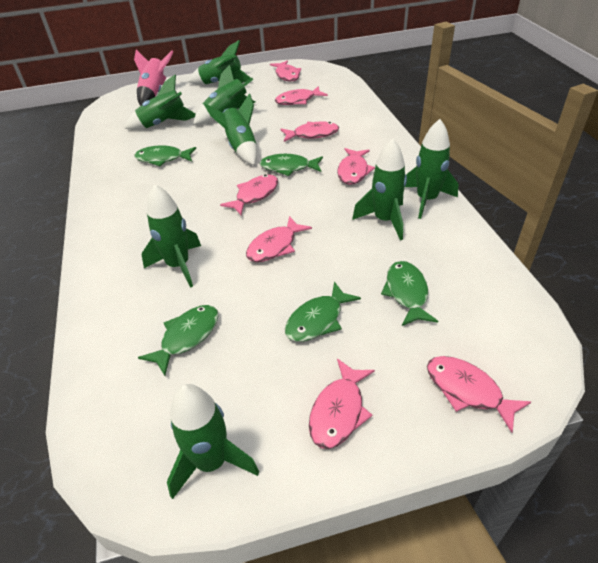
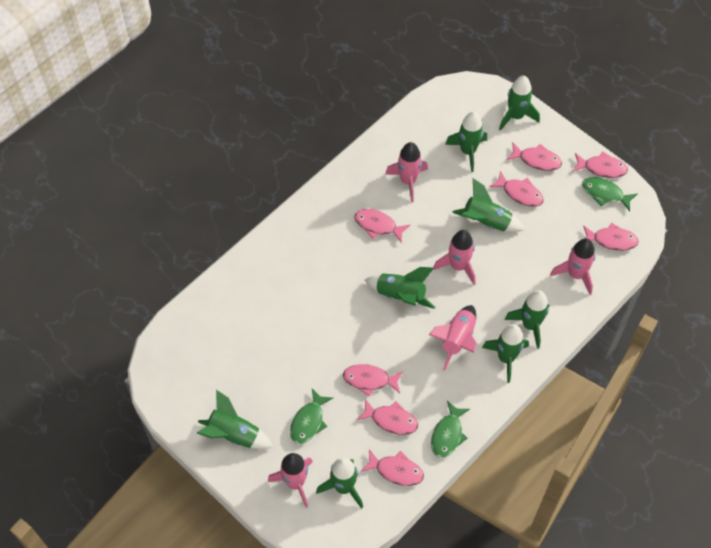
green fish: 5 -> 3
pink rocket: 1 -> 5

